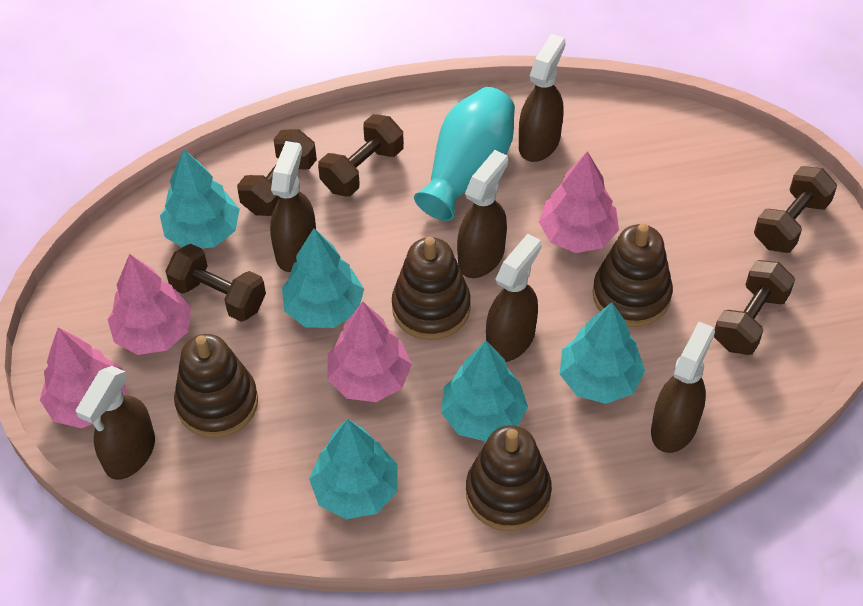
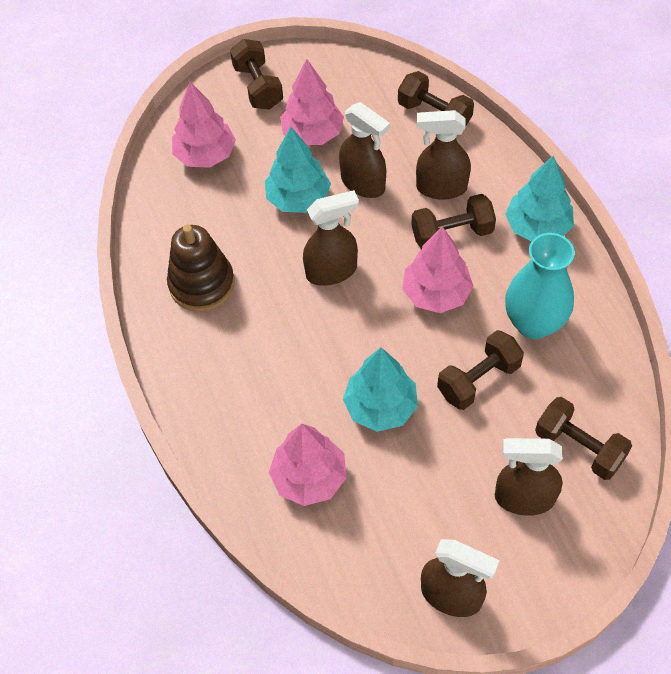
brown spray bottle: 6 -> 5
brown stacking toy: 4 -> 1
turquoise tree: 5 -> 3

